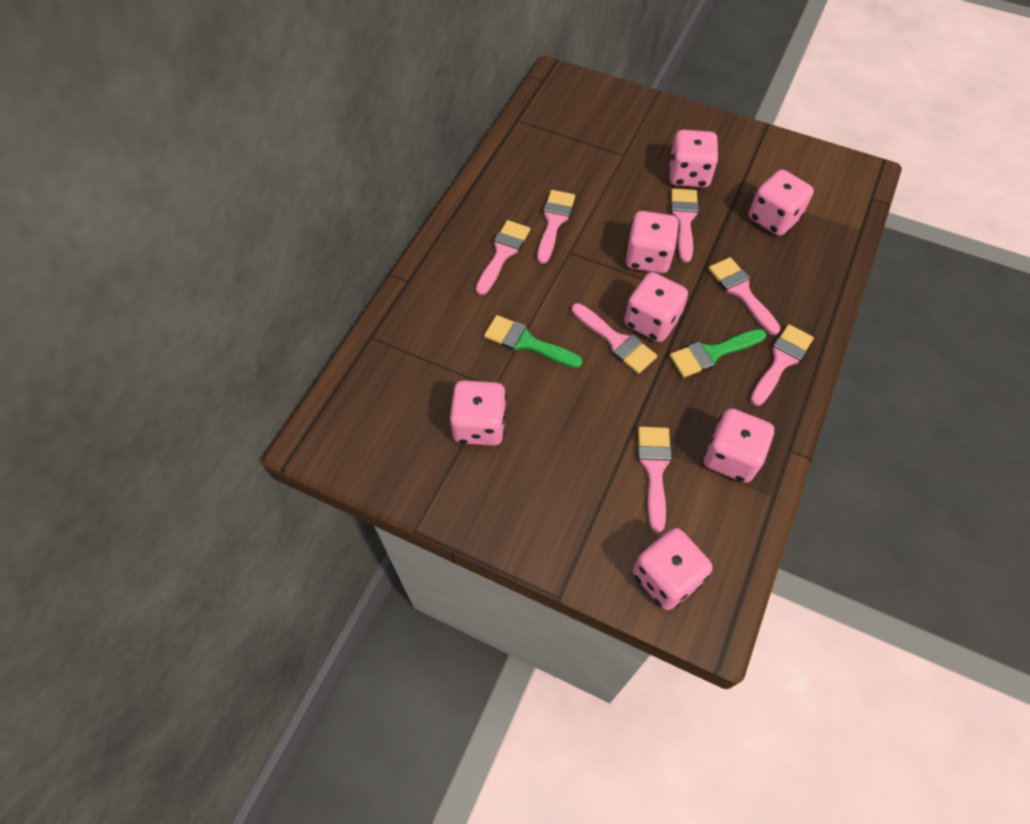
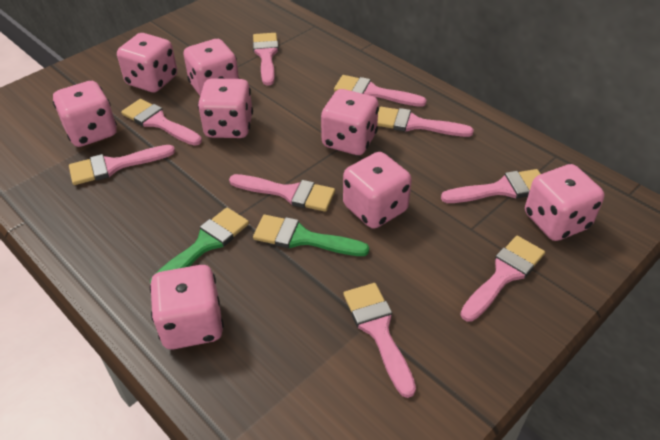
pink brush: 7 -> 9
pink dice: 7 -> 8

